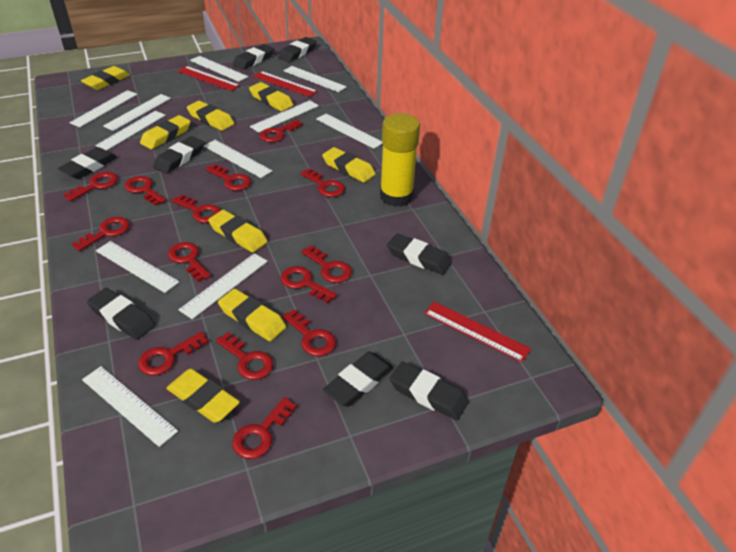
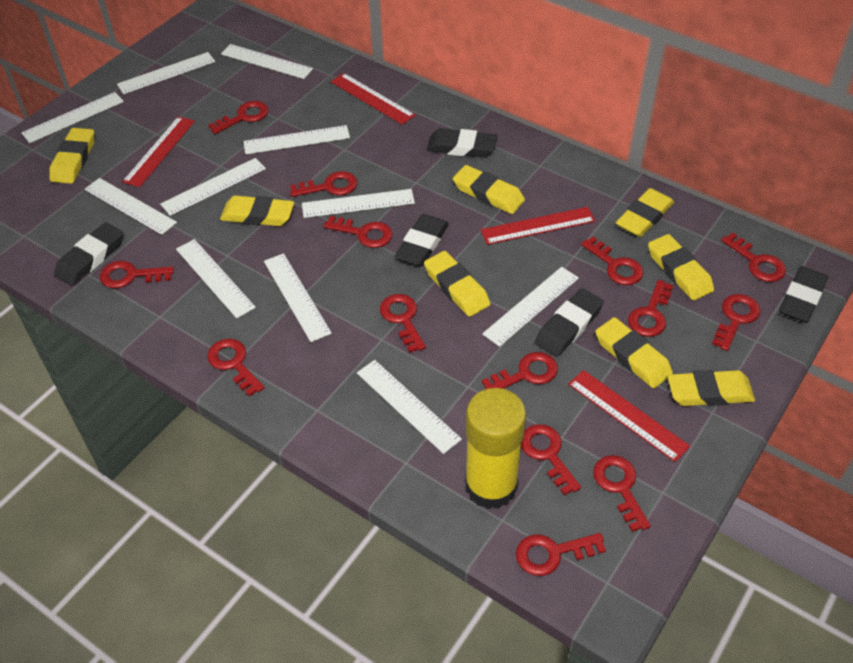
black eraser: 8 -> 5
red ruler: 3 -> 4

